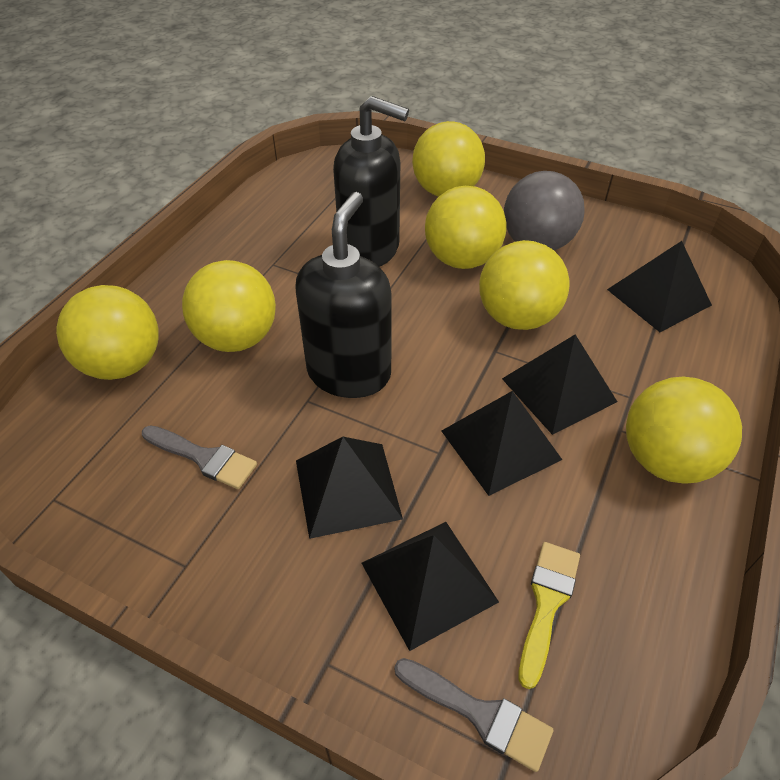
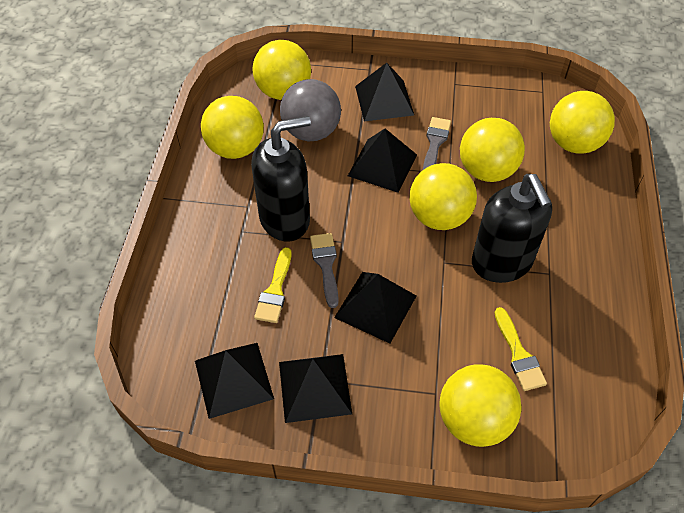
yellow brush: 1 -> 2

